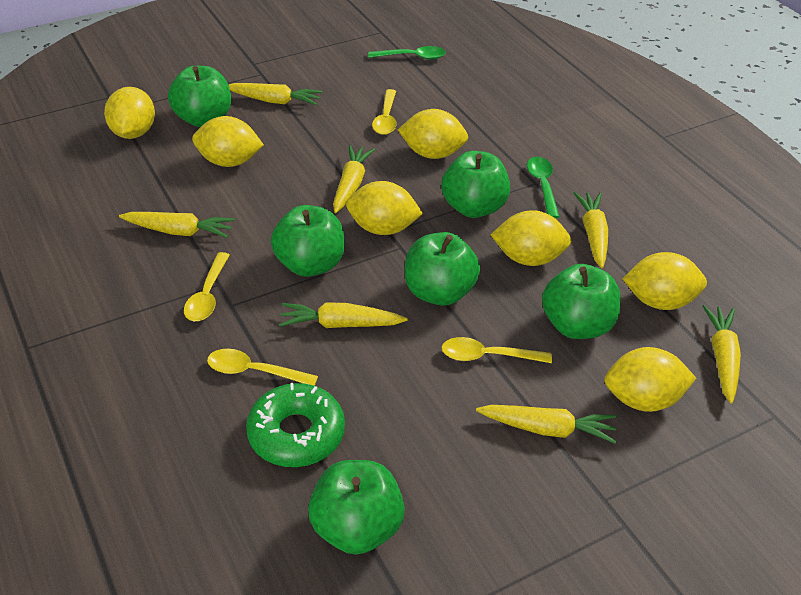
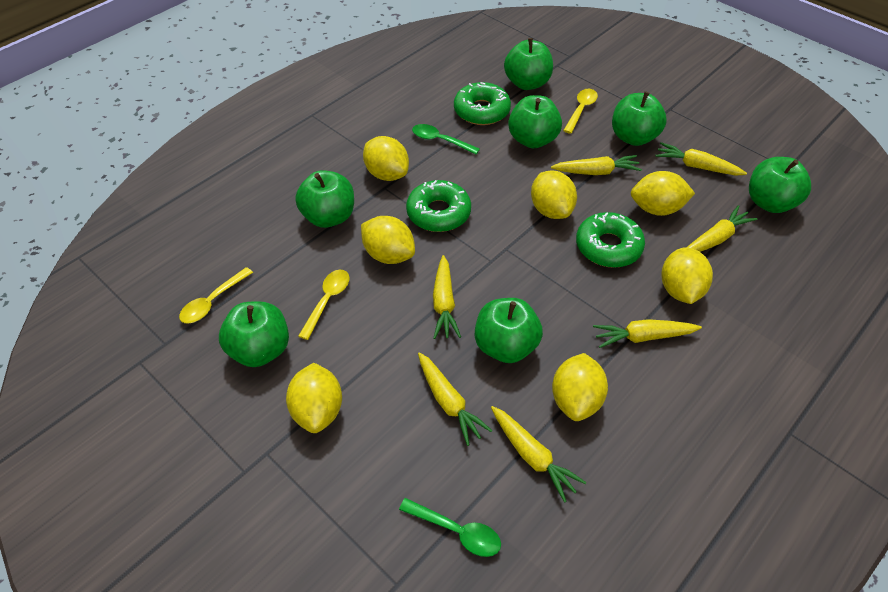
green apple: 6 -> 7
green donut: 1 -> 3
yellow spoon: 4 -> 3

